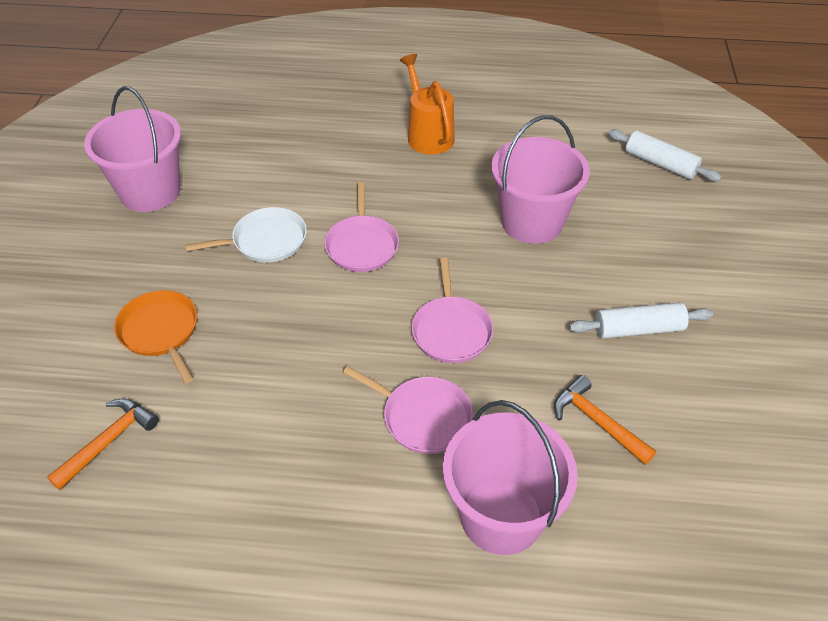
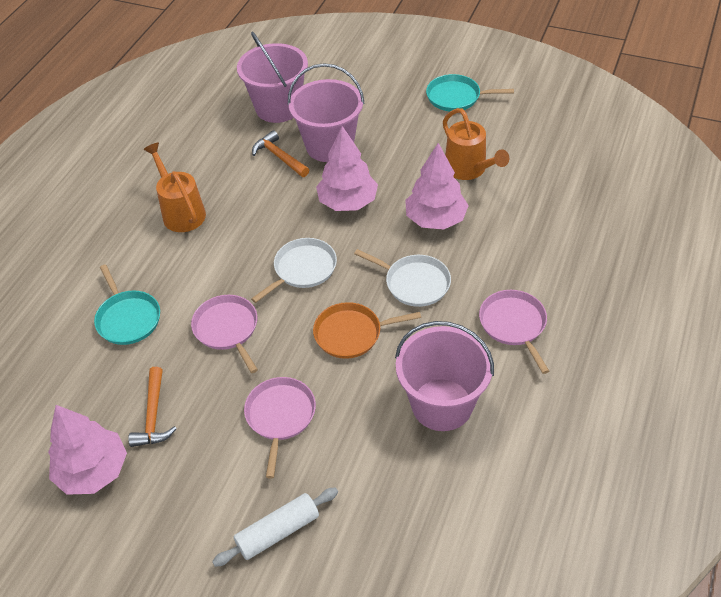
orange watering can: 1 -> 2
pink tree: 0 -> 3
turquoise pan: 0 -> 2
white pan: 1 -> 2
white rolling pin: 2 -> 1

